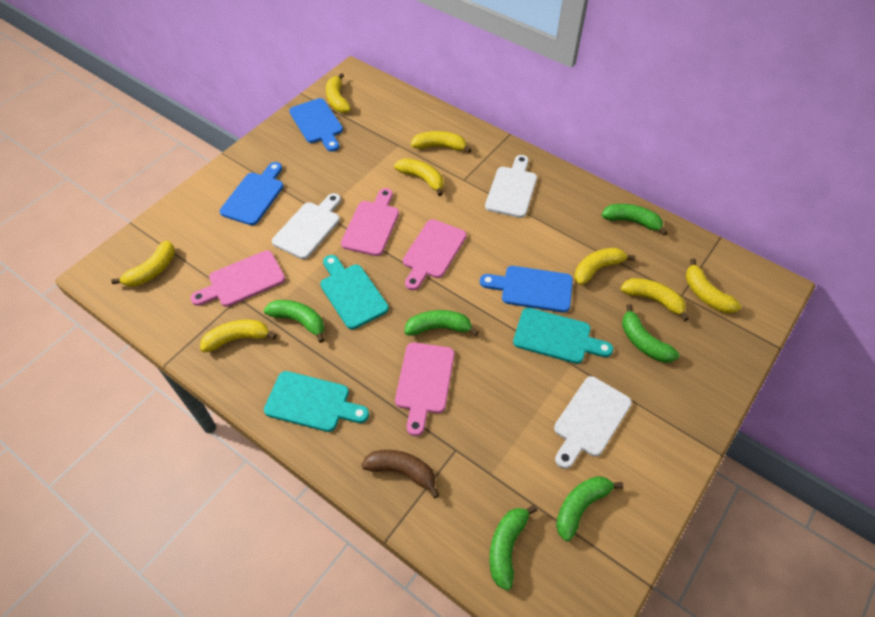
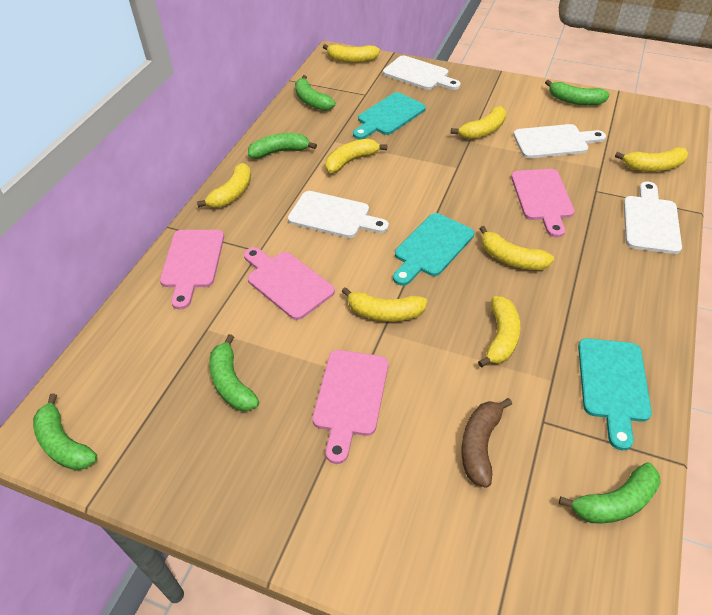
blue cutting board: 3 -> 0
white cutting board: 3 -> 4

